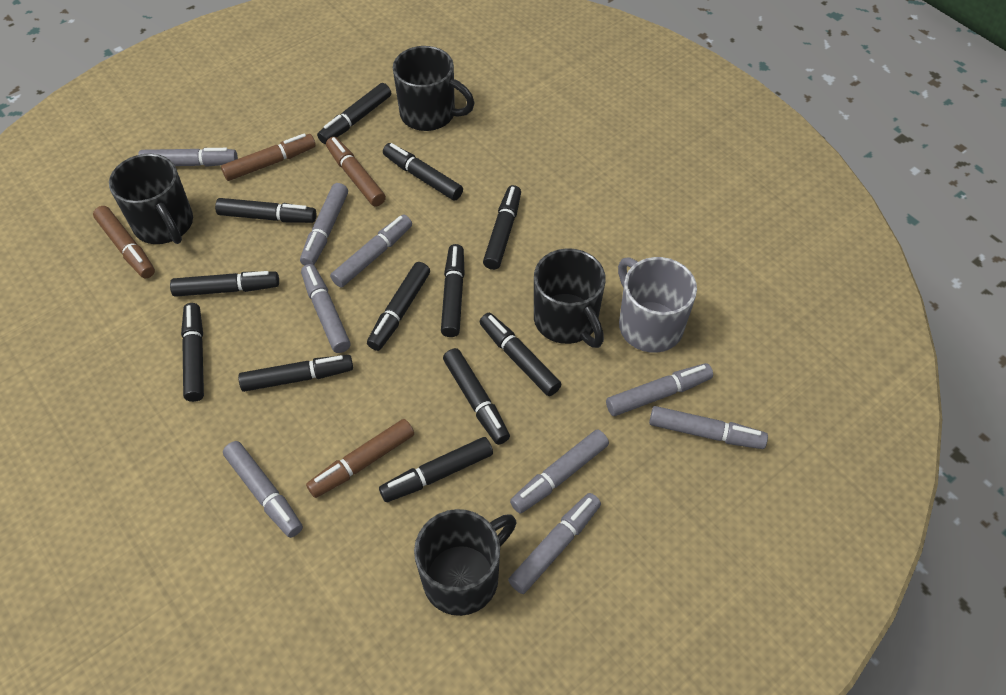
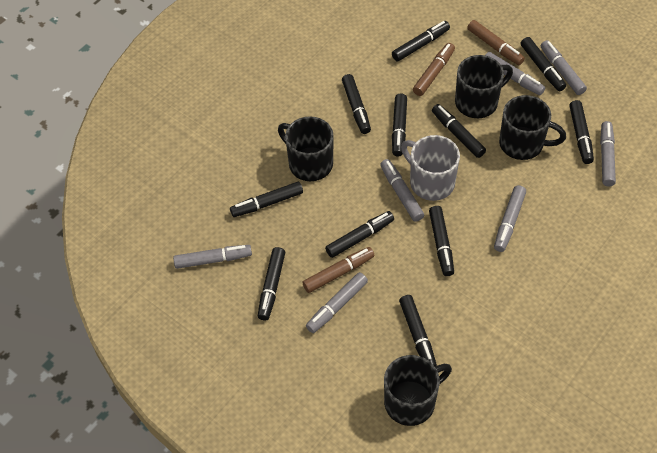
black marker: 12 -> 11
brown marker: 4 -> 3
grey marker: 9 -> 7

